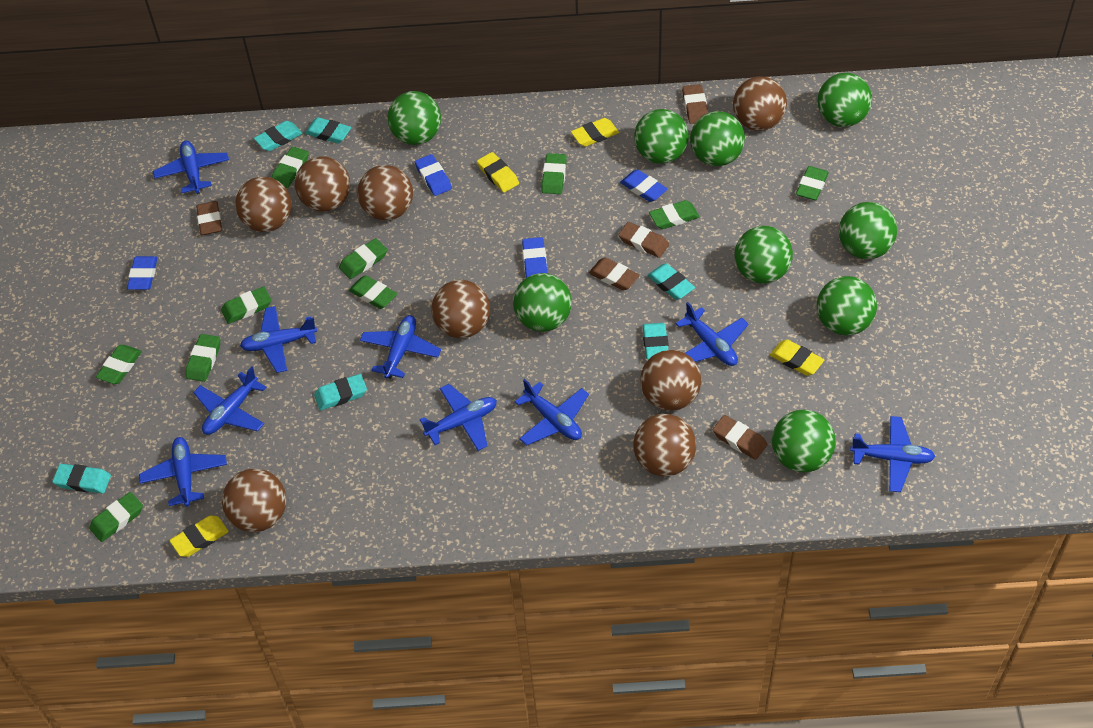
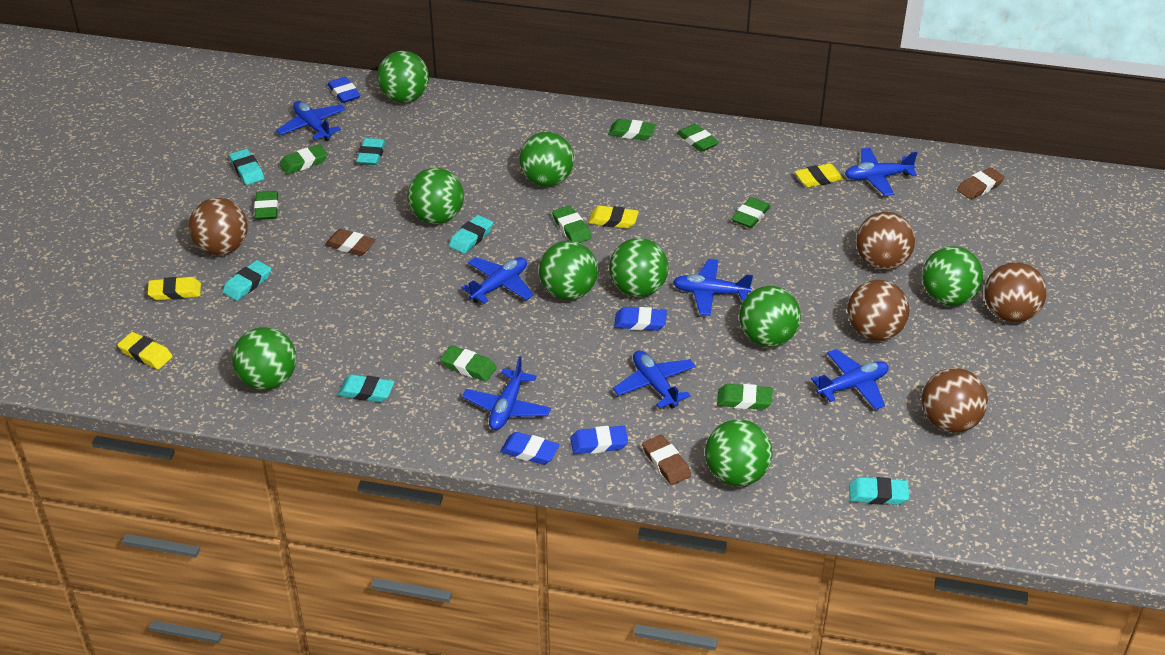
blue plane: 9 -> 7
brown ball: 8 -> 5
brown eraser: 5 -> 3
green eraser: 10 -> 8

